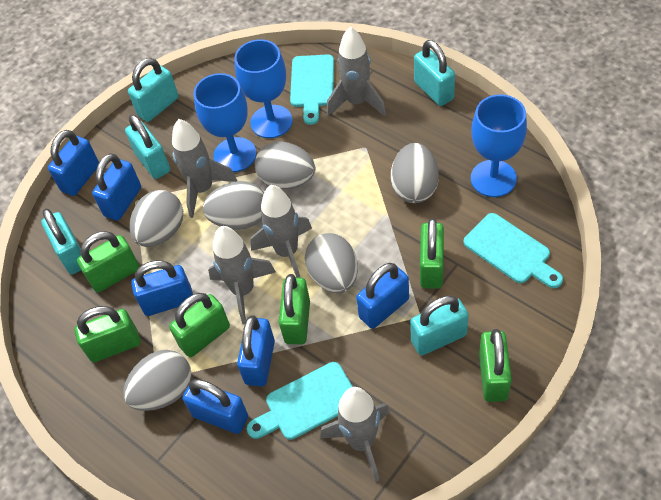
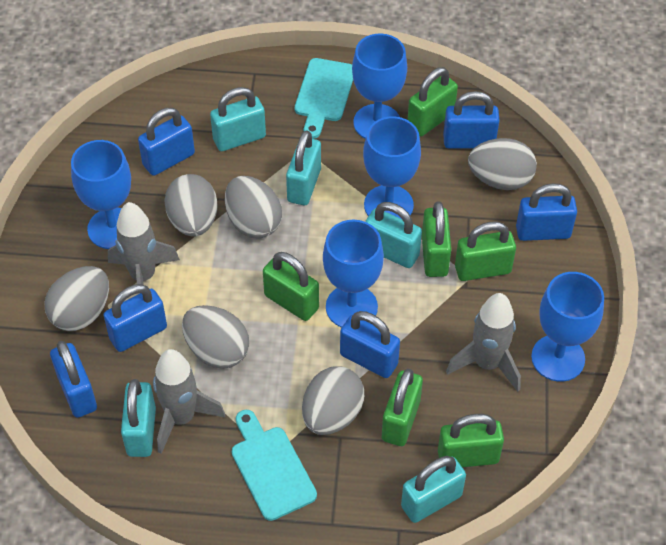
blue goblet: 3 -> 5
grey rocket: 5 -> 3
turquoise cutting board: 3 -> 2

